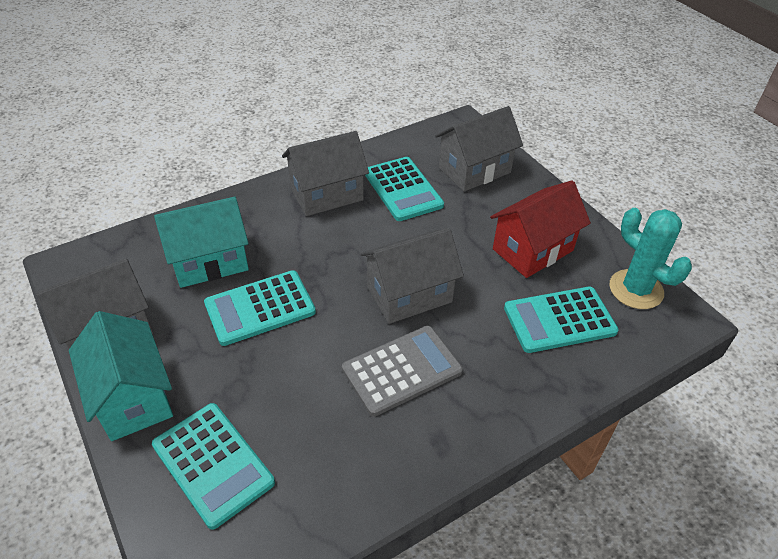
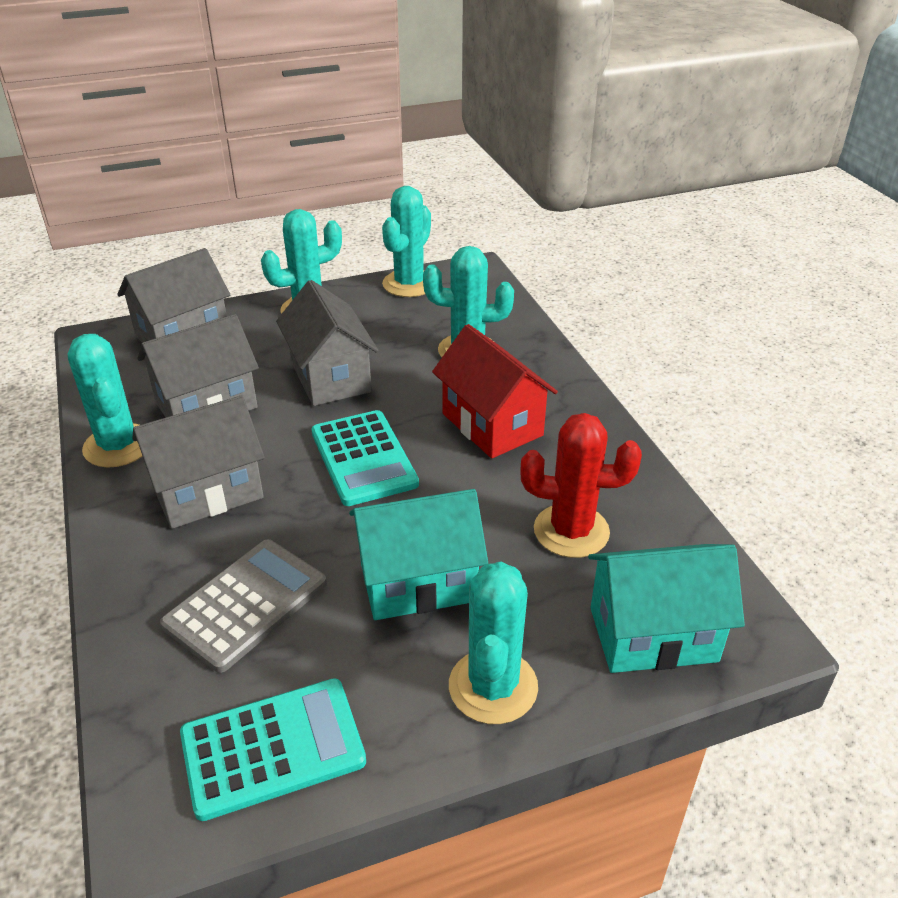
red cactus: 0 -> 1
turquoise cactus: 1 -> 5
turquoise calculator: 4 -> 2

